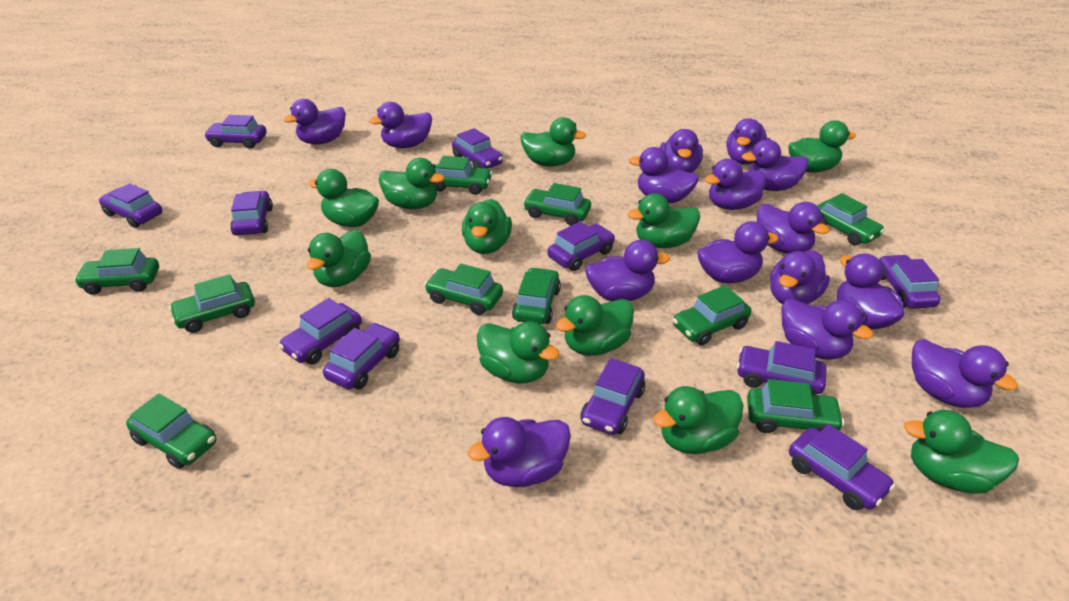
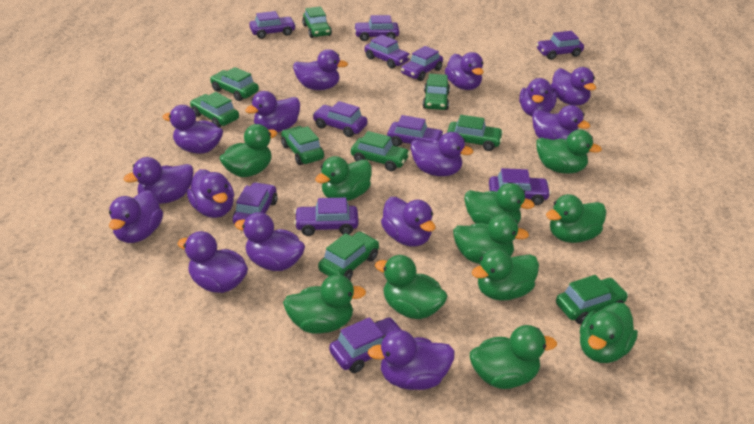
green car: 10 -> 9

